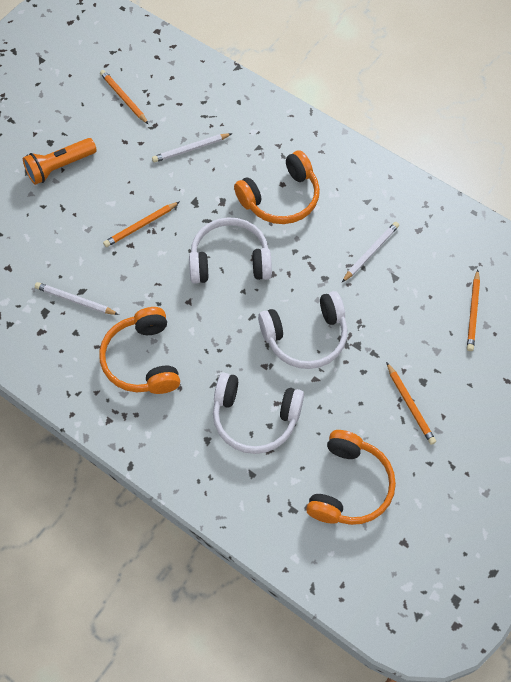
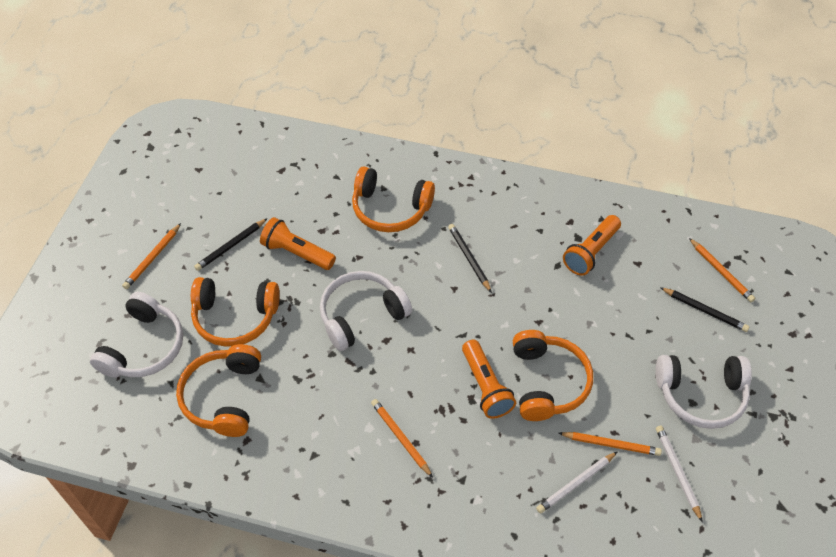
black pencil: 0 -> 3
orange flashlight: 1 -> 3
orange headphones: 3 -> 4
white pencil: 3 -> 2

